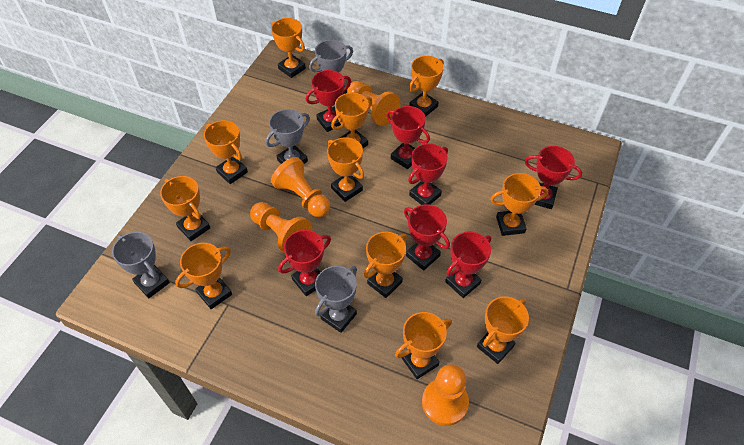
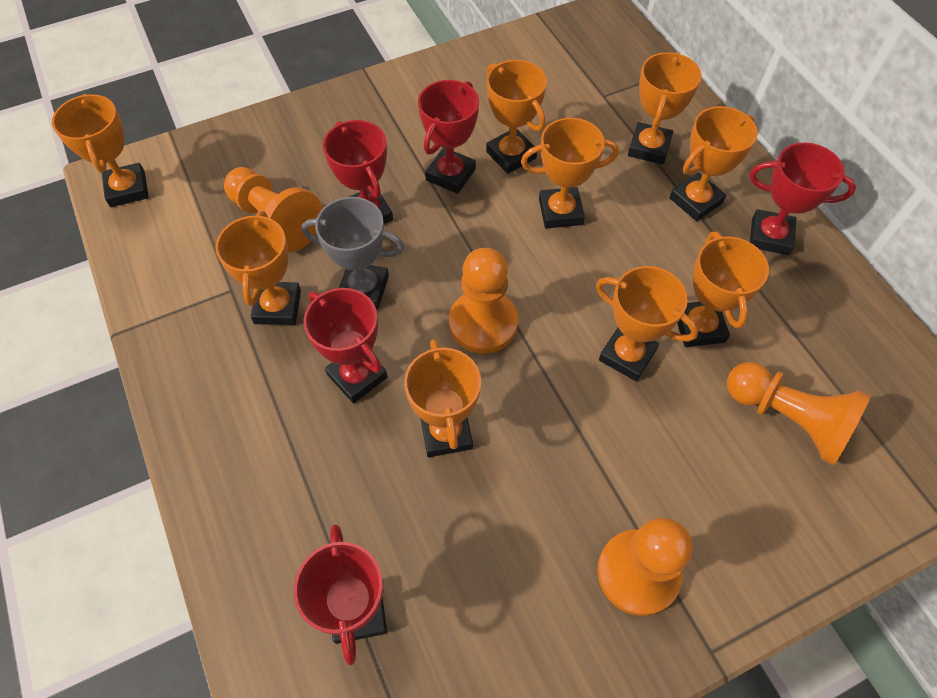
grey trophy: 4 -> 1
orange trophy: 11 -> 9
red trophy: 7 -> 5

